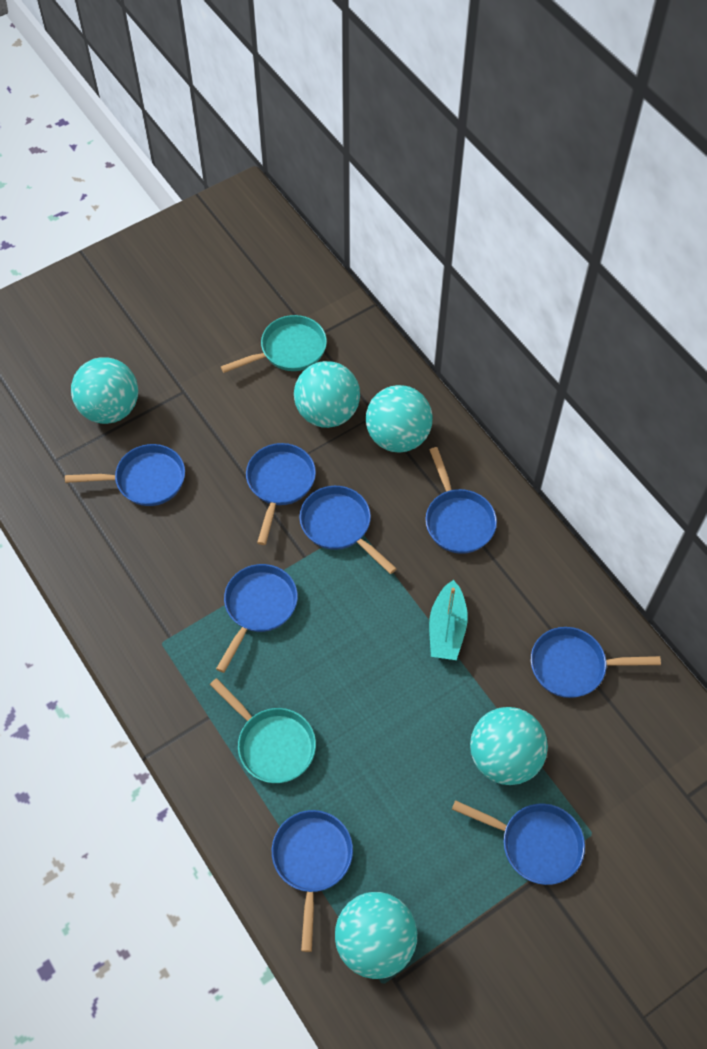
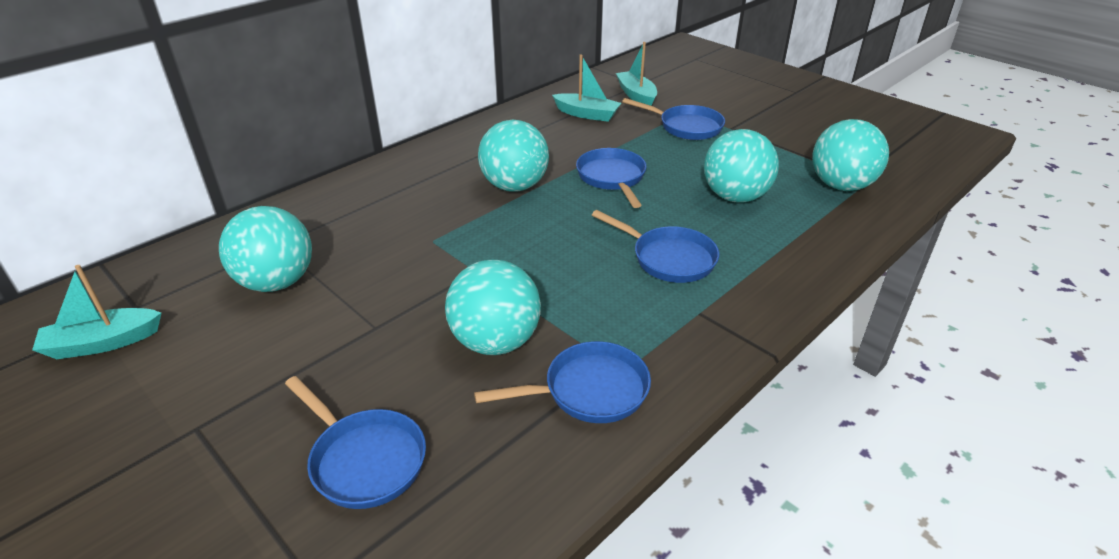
blue pan: 8 -> 5
turquoise boat: 1 -> 3
turquoise pan: 2 -> 0

